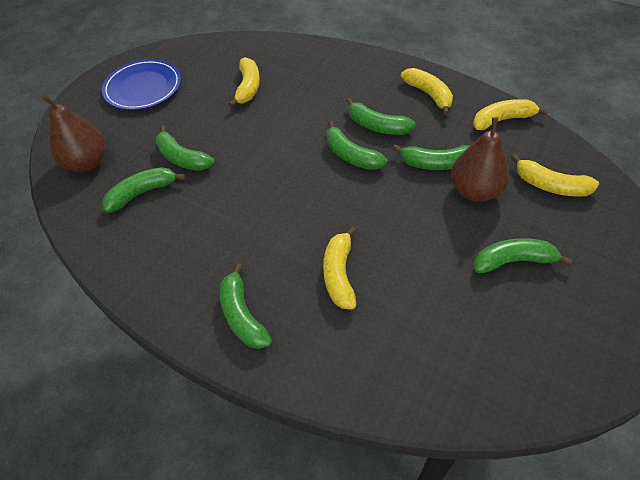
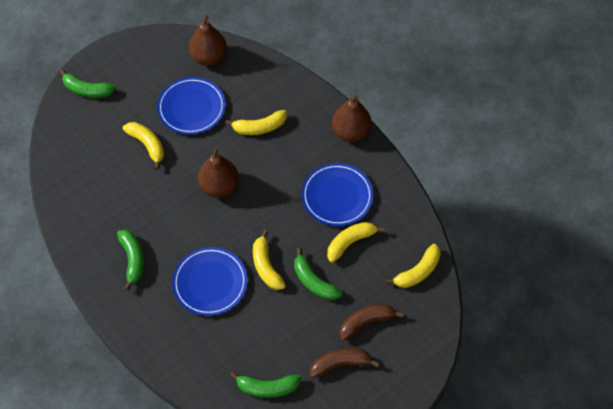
blue plate: 1 -> 3
brown banana: 0 -> 2
brown pear: 2 -> 3
green banana: 7 -> 4

